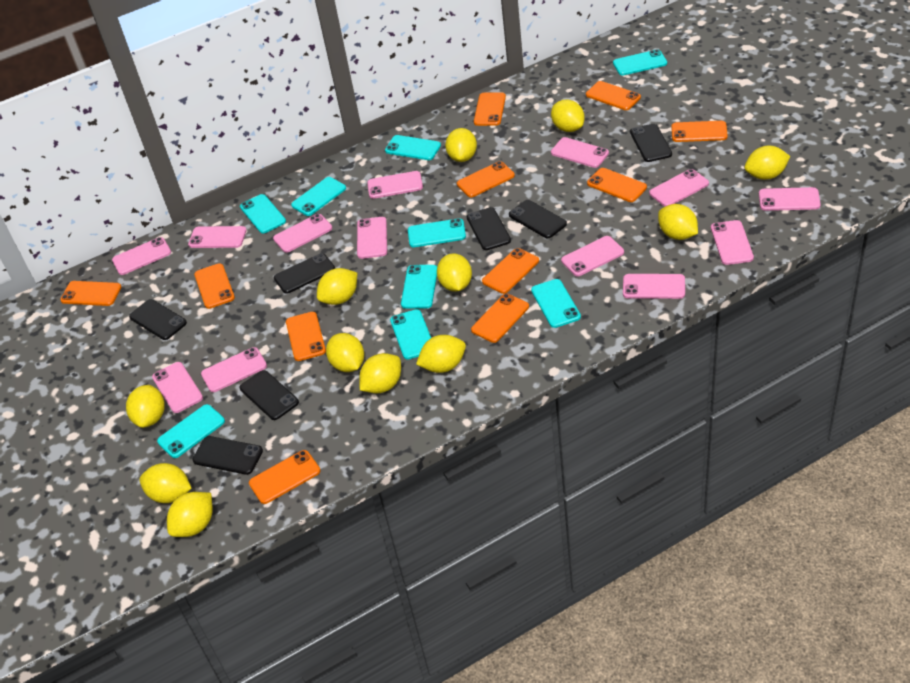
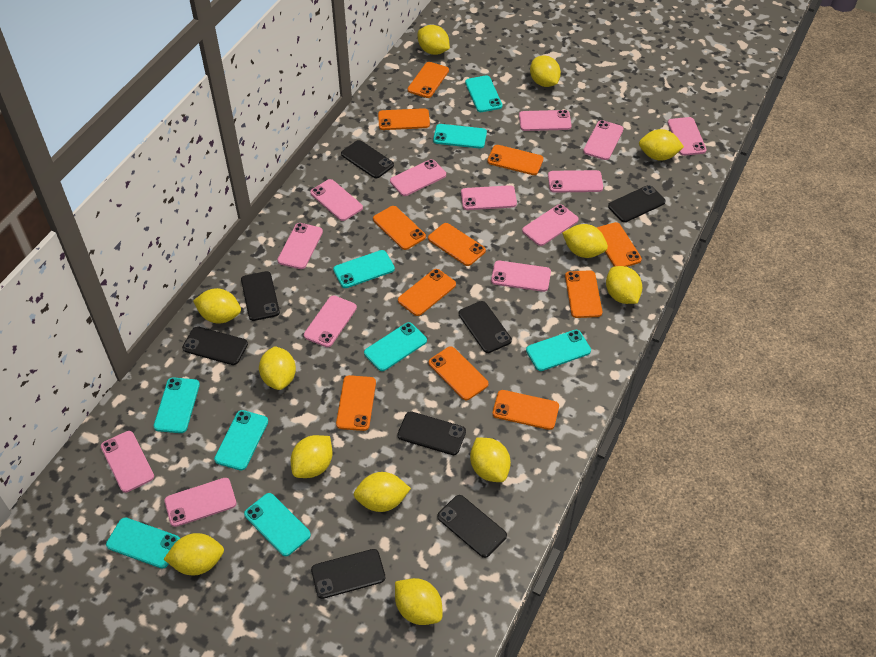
black phone: 7 -> 8

